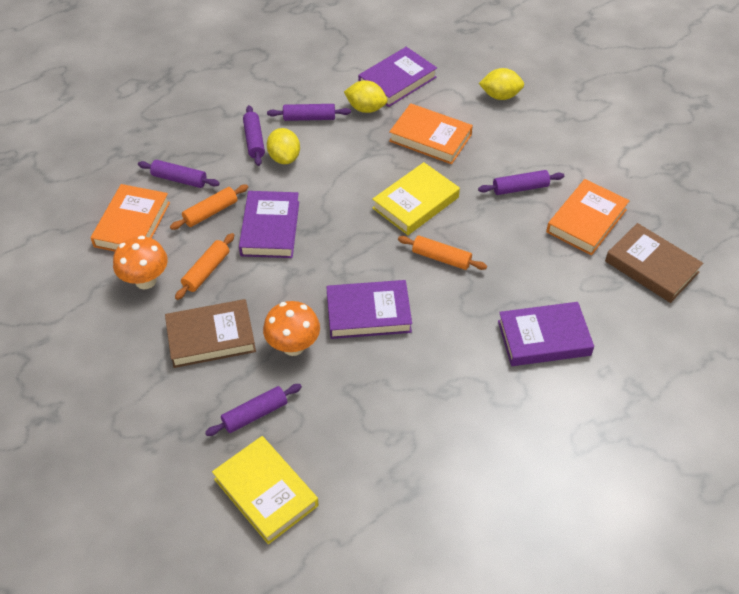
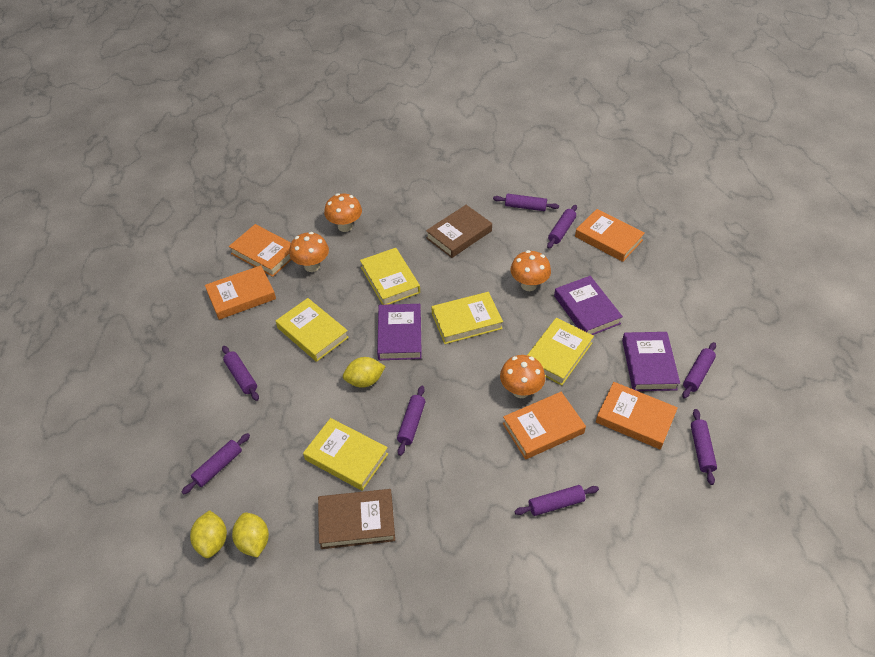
orange book: 3 -> 5
orange mushroom: 2 -> 4
orange rolling pin: 3 -> 0
purple book: 4 -> 3
purple rolling pin: 5 -> 8
yellow book: 2 -> 5

